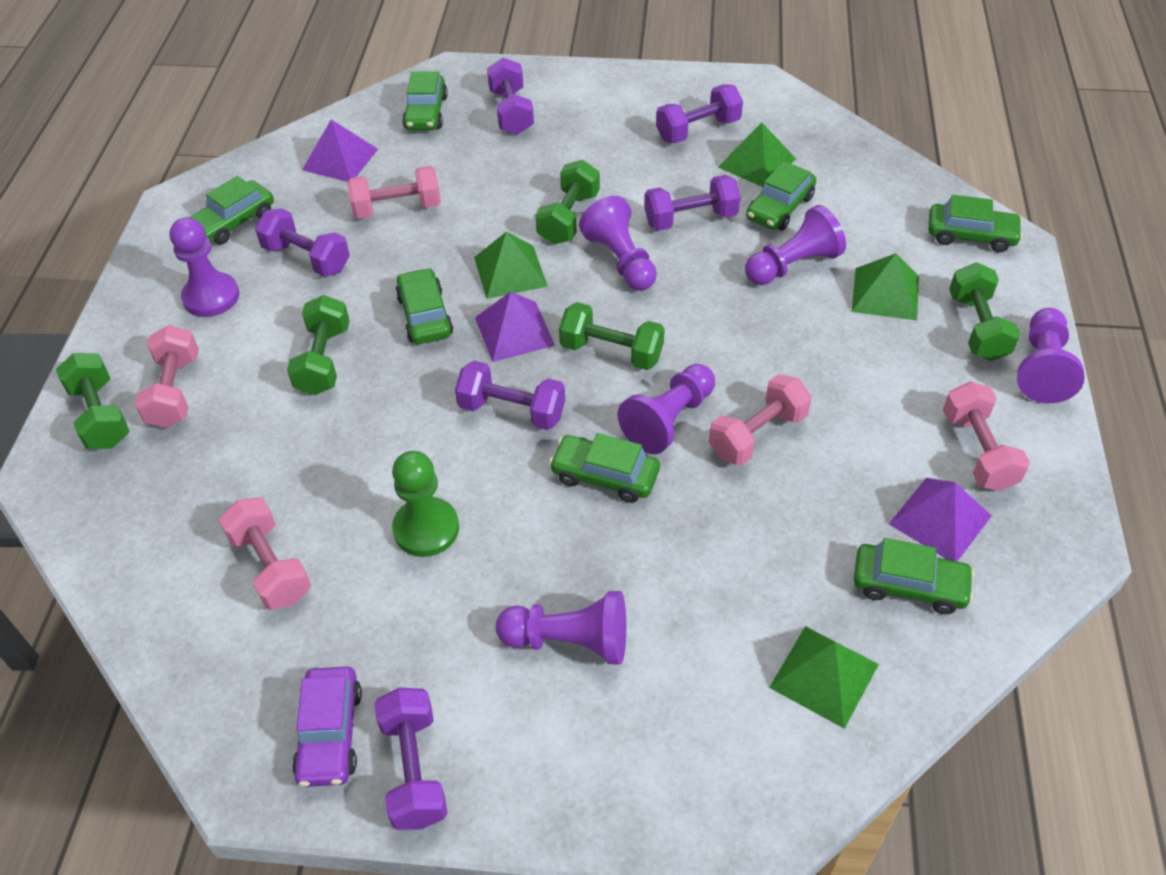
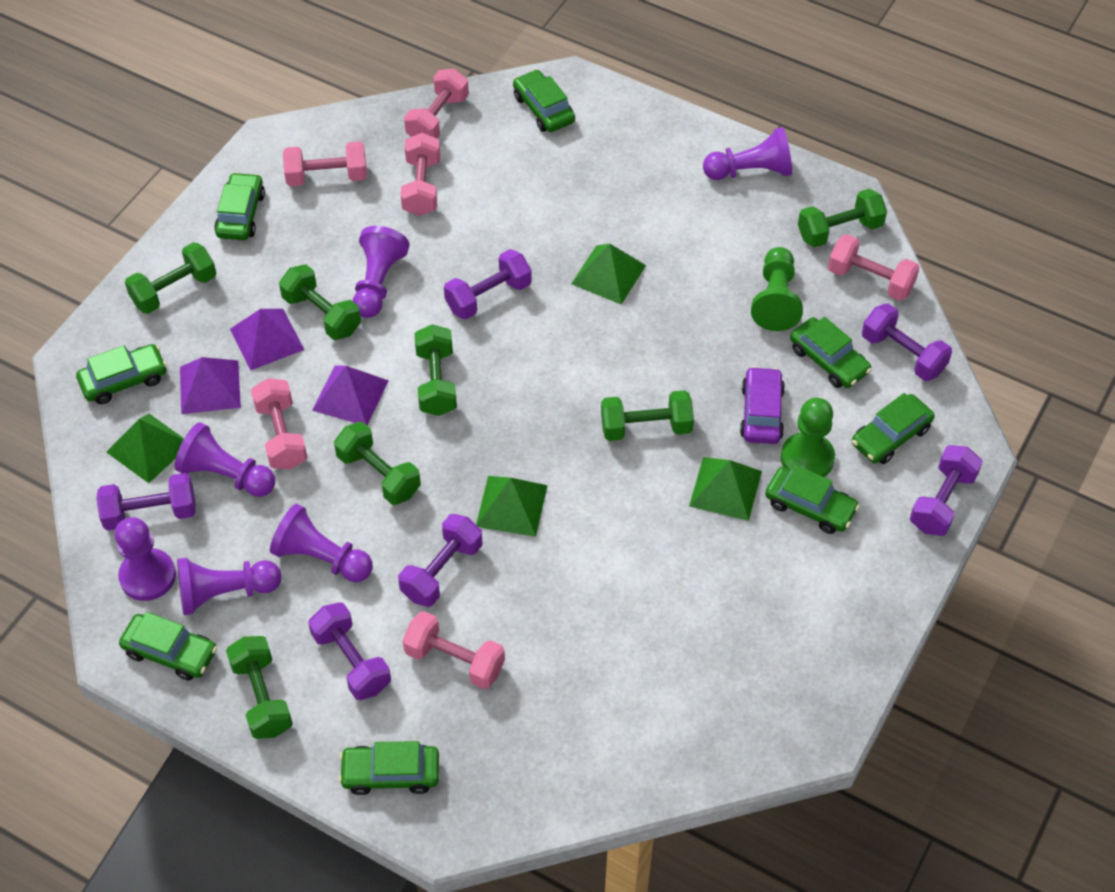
green car: 7 -> 8
green dumbbell: 5 -> 7
green pawn: 1 -> 2
pink dumbbell: 5 -> 6

